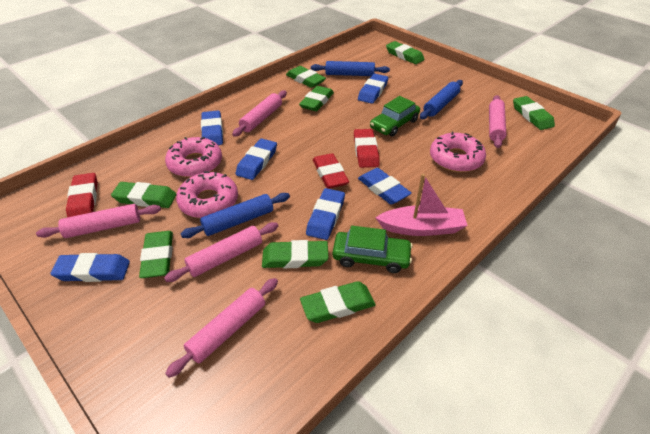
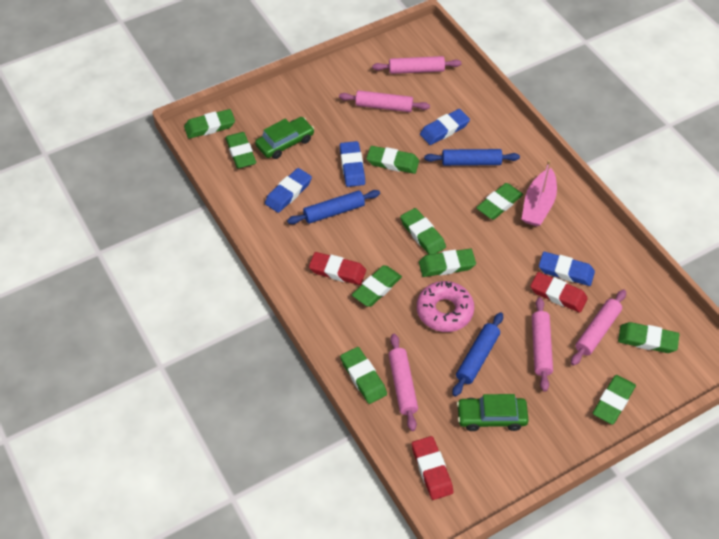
blue eraser: 6 -> 4
green eraser: 8 -> 10
pink donut: 3 -> 1

